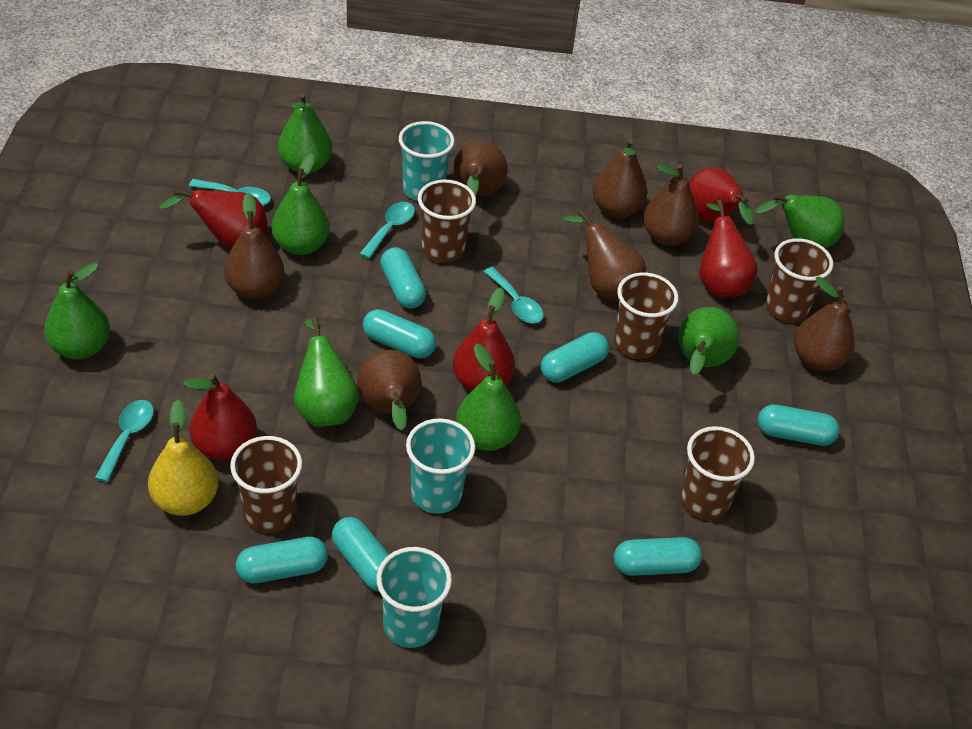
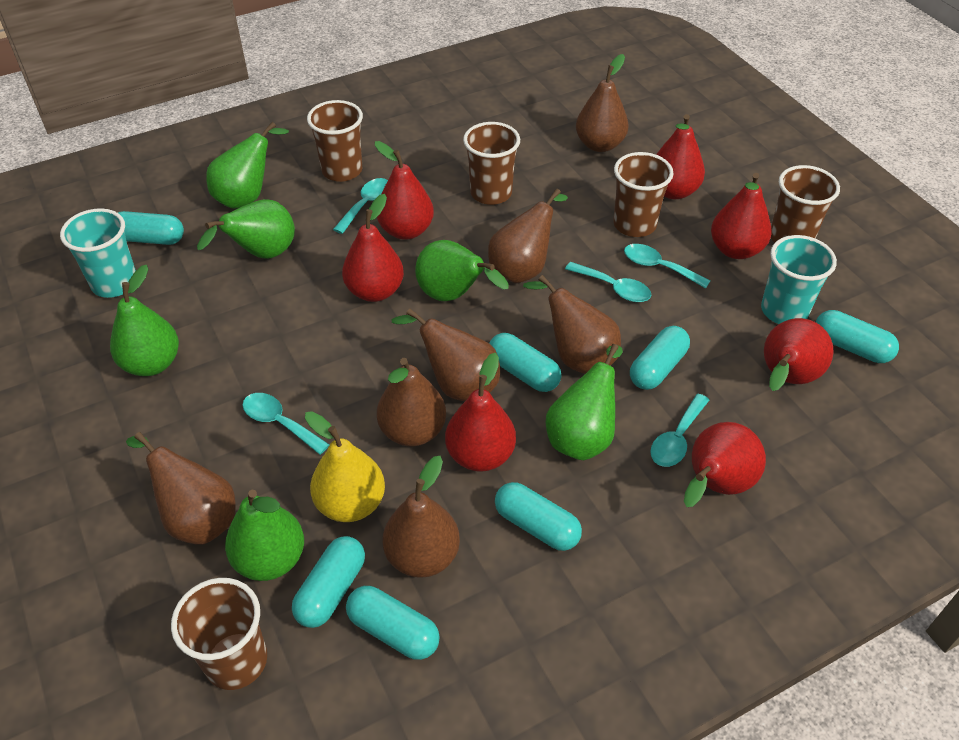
green pear: 7 -> 6
red pear: 5 -> 7
turquoise cup: 3 -> 2
turquoise spoon: 4 -> 5

